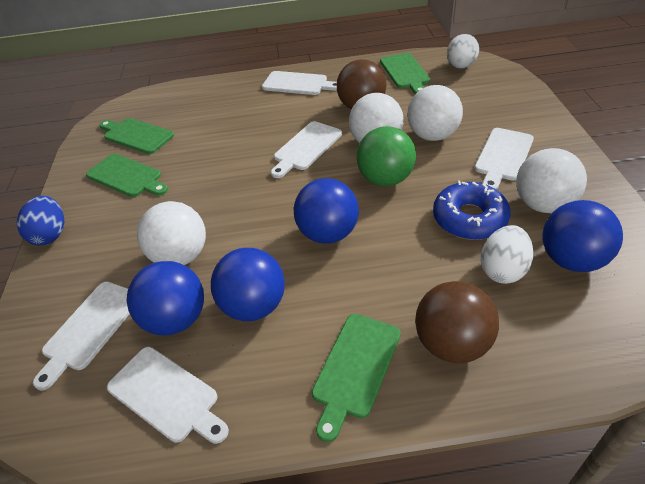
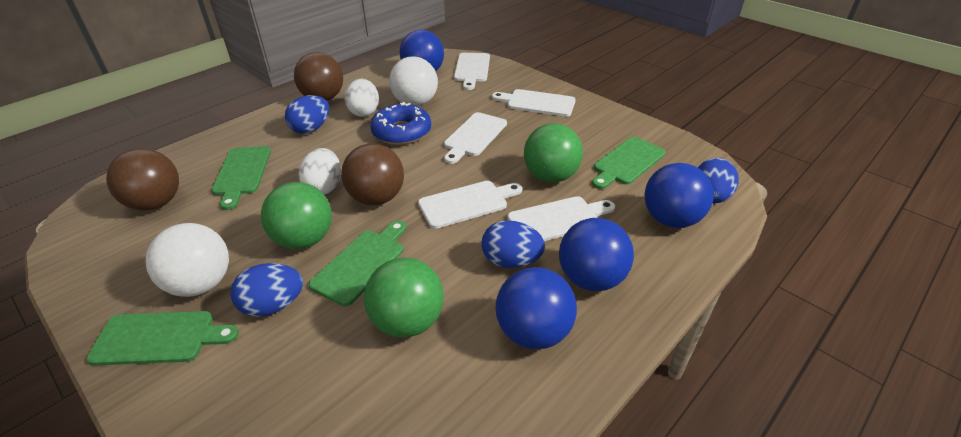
blue egg: 1 -> 4
brown ball: 2 -> 3
green ball: 1 -> 3
white ball: 4 -> 2

